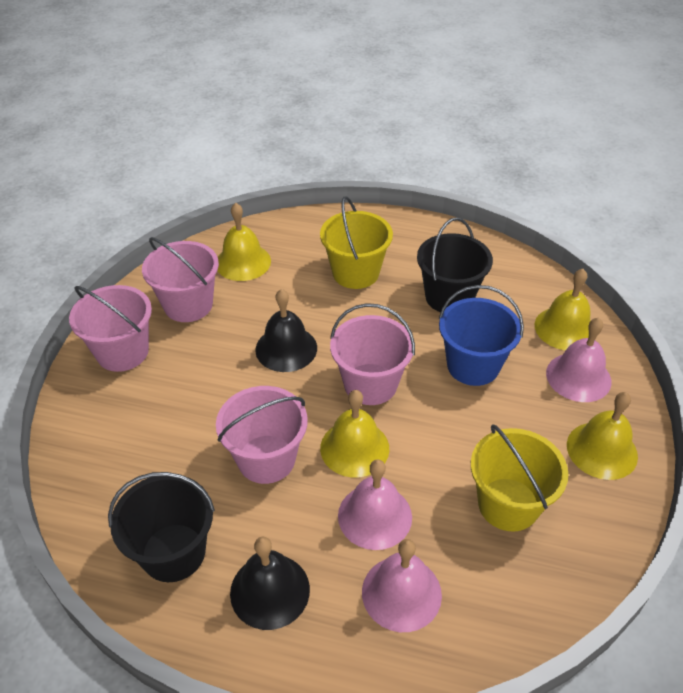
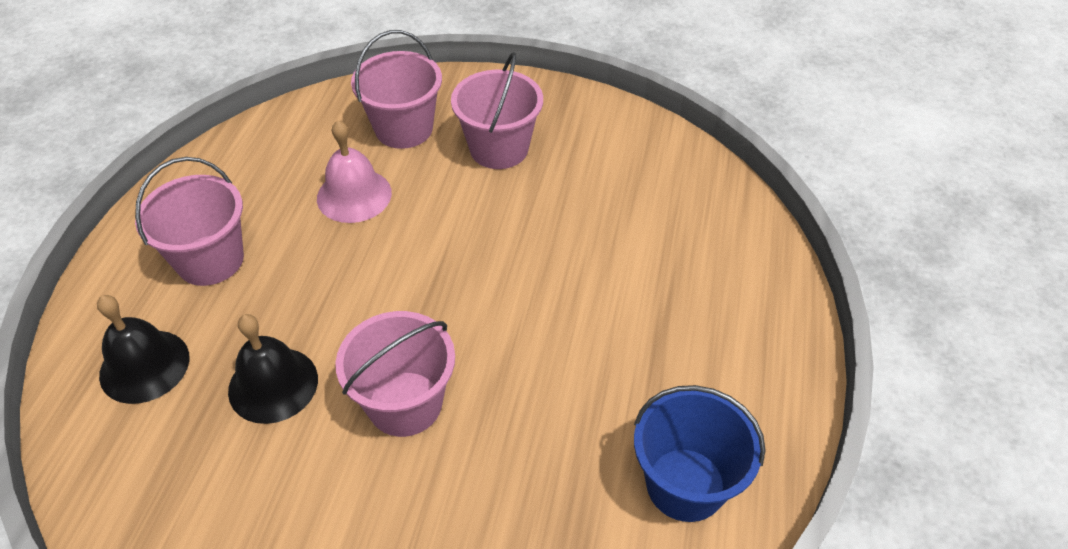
black bucket: 2 -> 0
pink bell: 3 -> 1
yellow bell: 4 -> 0
yellow bucket: 2 -> 0

